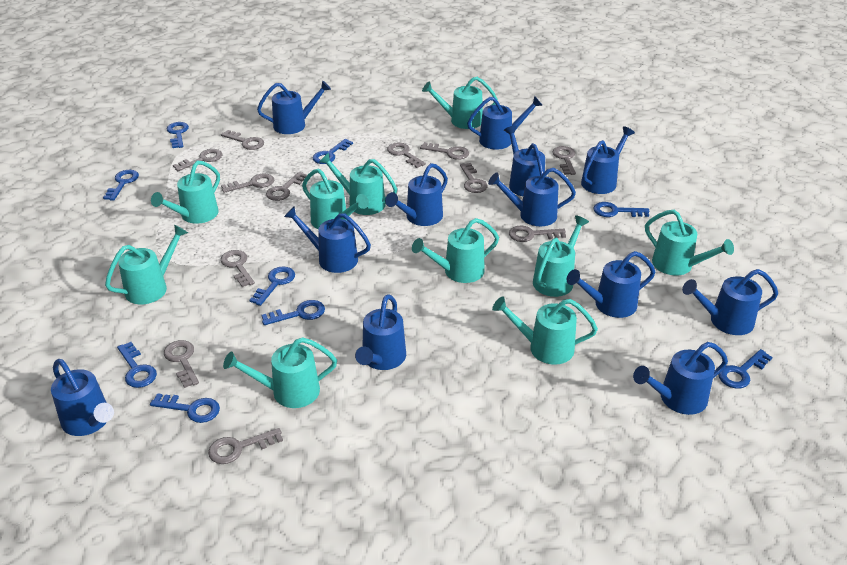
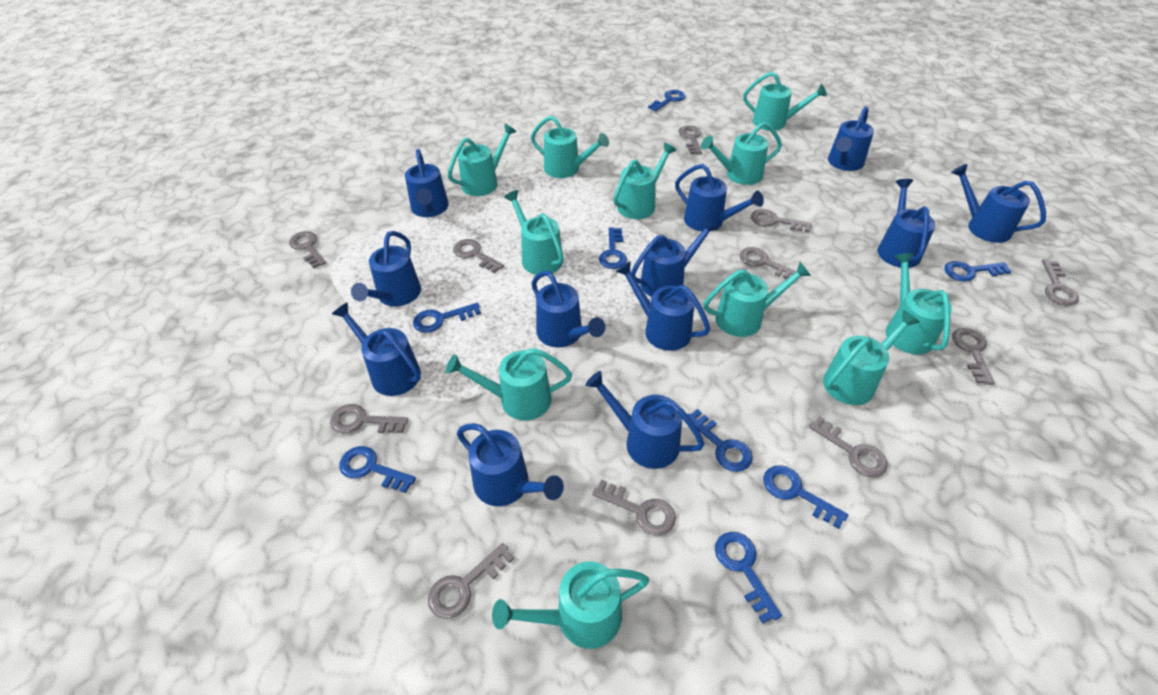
blue key: 9 -> 8
grey key: 12 -> 11
turquoise watering can: 10 -> 11

